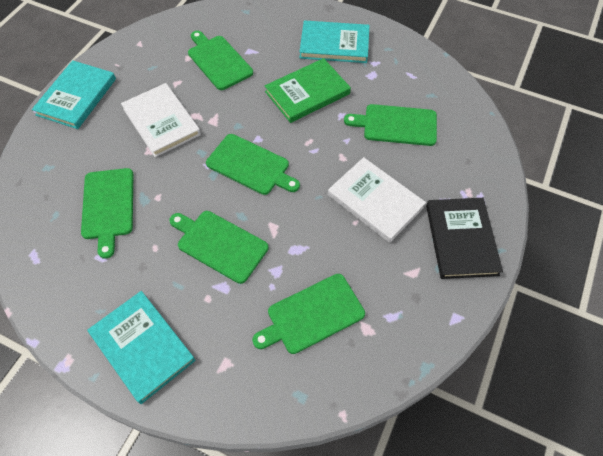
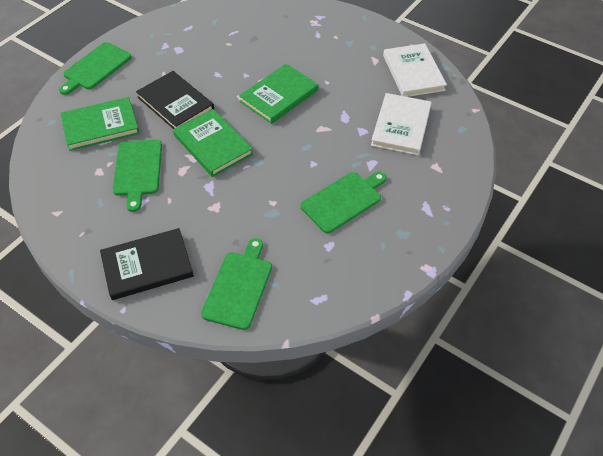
black book: 1 -> 2
green book: 1 -> 3
green cutting board: 6 -> 4
turquoise book: 3 -> 0

